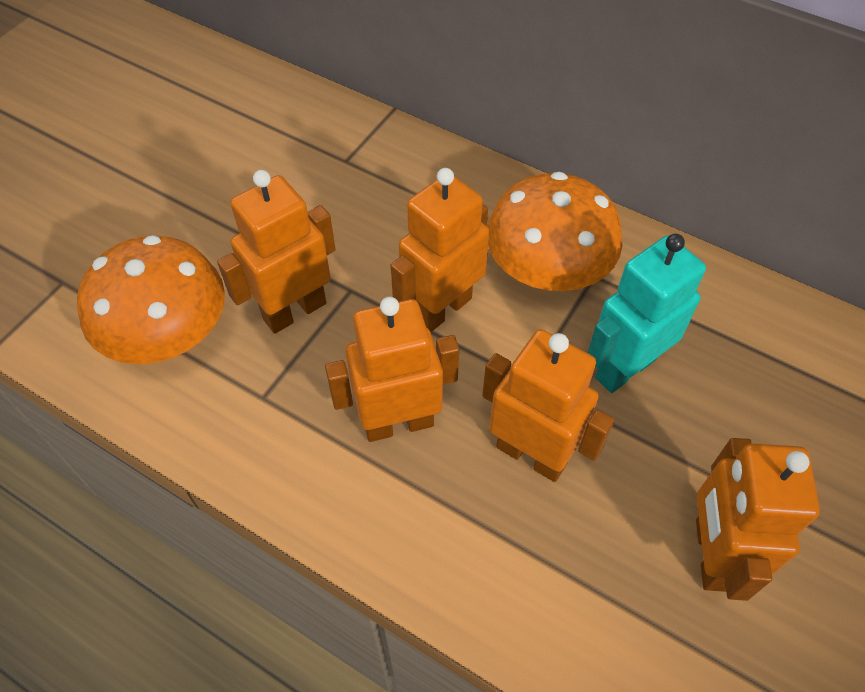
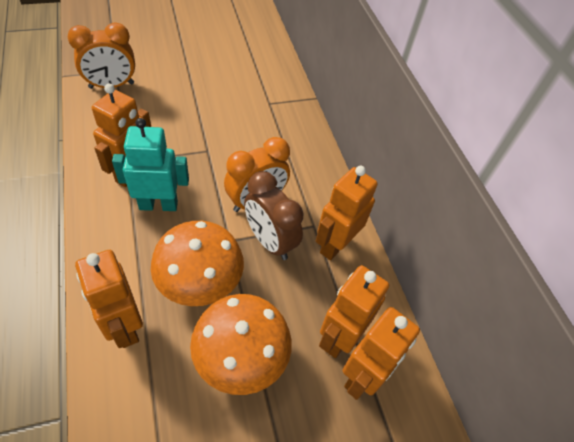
brown clock: 0 -> 1
orange clock: 0 -> 2

